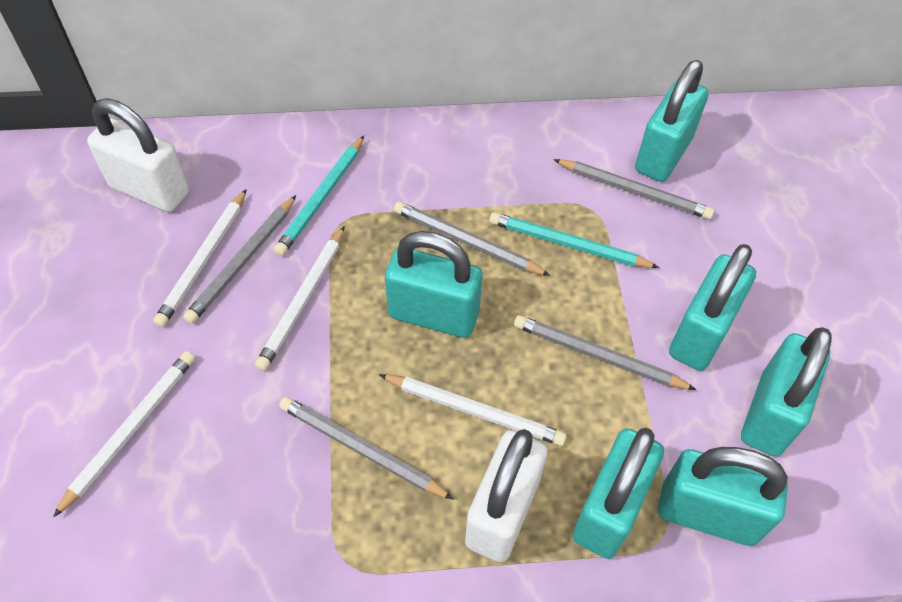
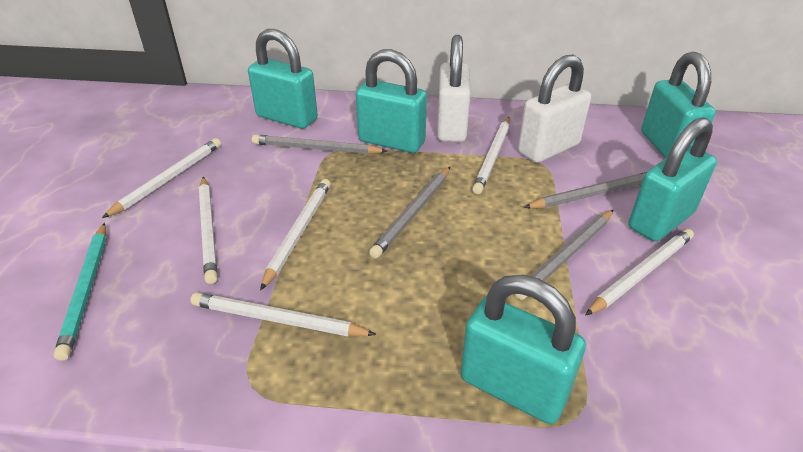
grey pencil: 5 -> 4
turquoise padlock: 6 -> 5
turquoise pencil: 2 -> 1
white pencil: 4 -> 6

